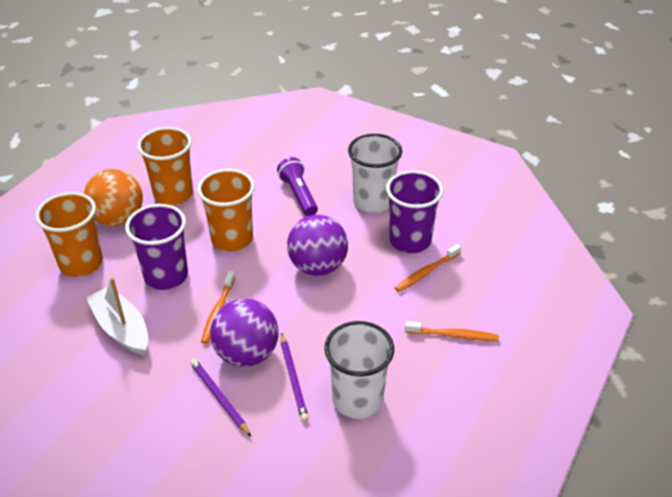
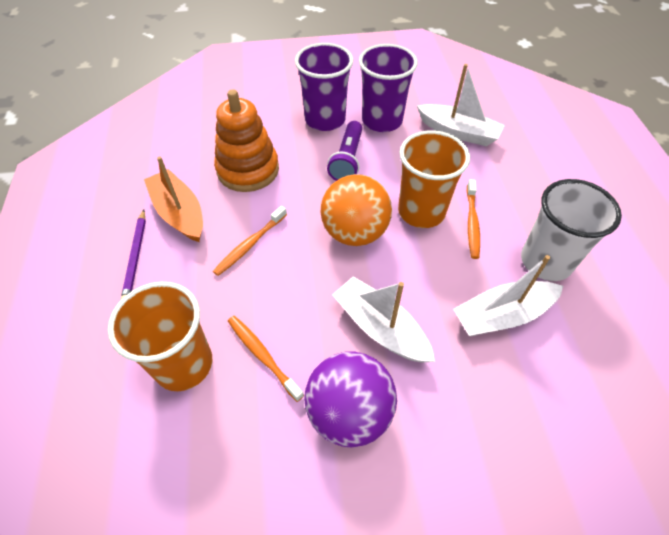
orange boat: 0 -> 1
orange cup: 3 -> 2
orange stacking toy: 0 -> 1
purple ball: 2 -> 1
purple pencil: 2 -> 1
white boat: 1 -> 3
white cup: 2 -> 1

